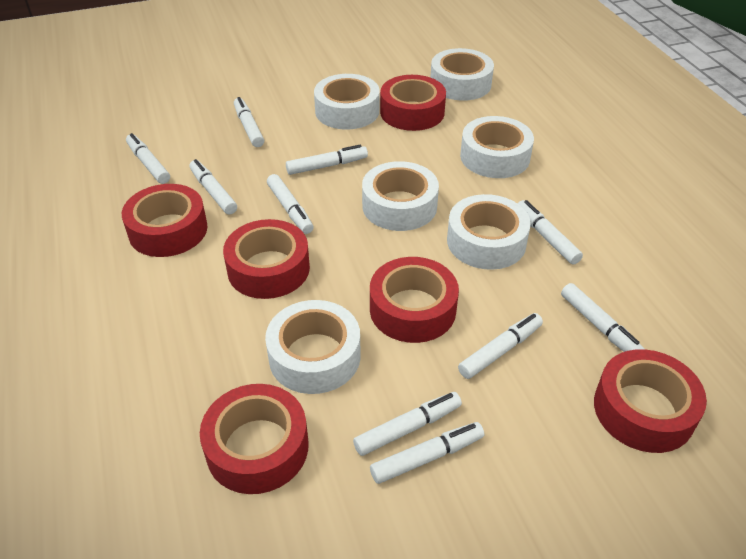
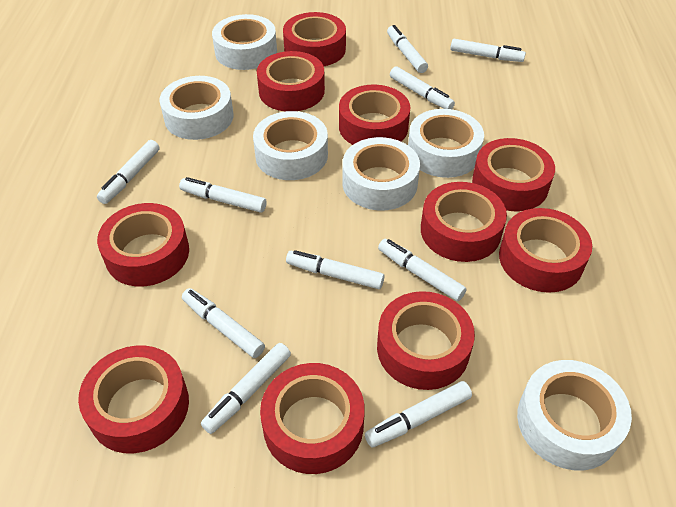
red tape: 6 -> 10

